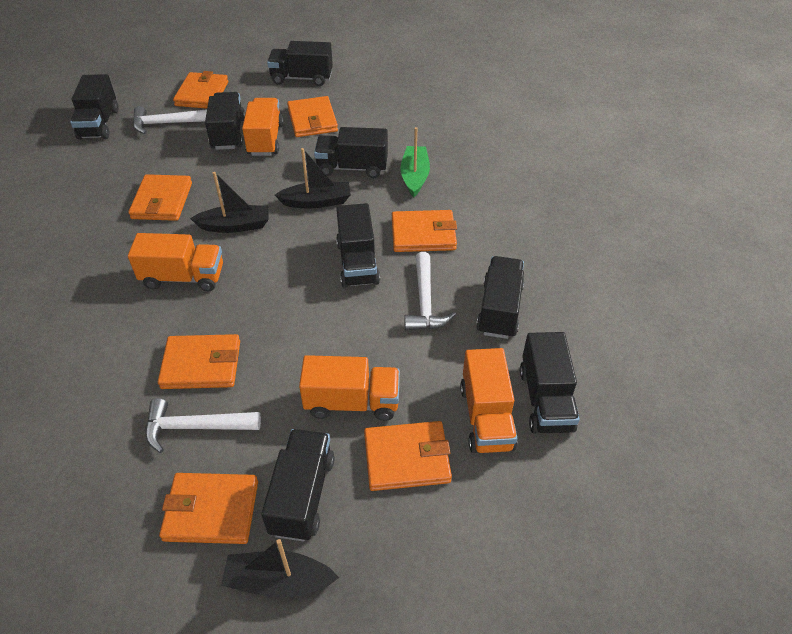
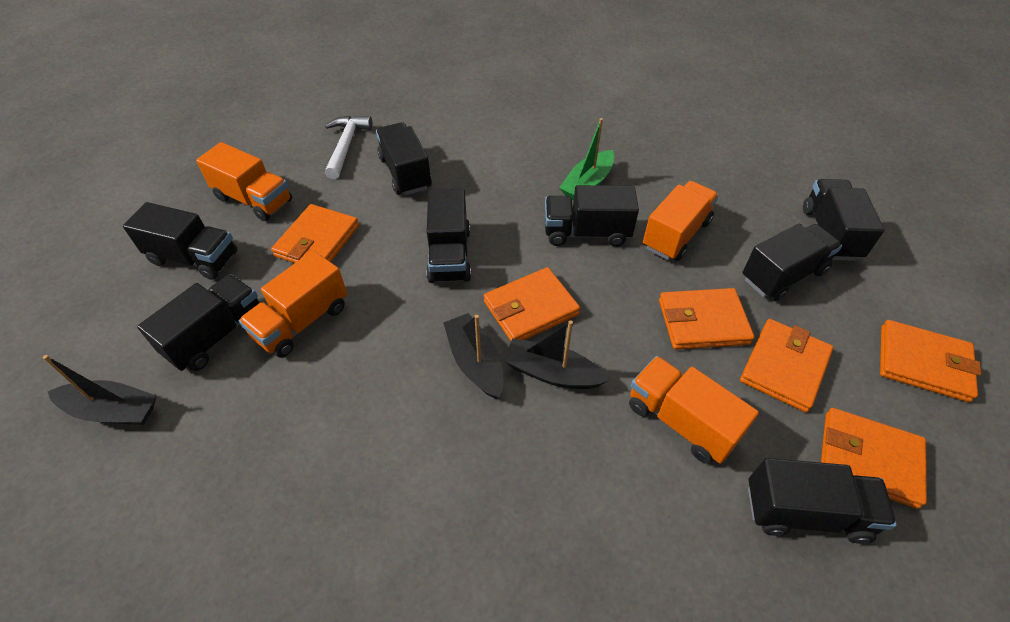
orange wallet: 7 -> 6
white hammer: 3 -> 1

